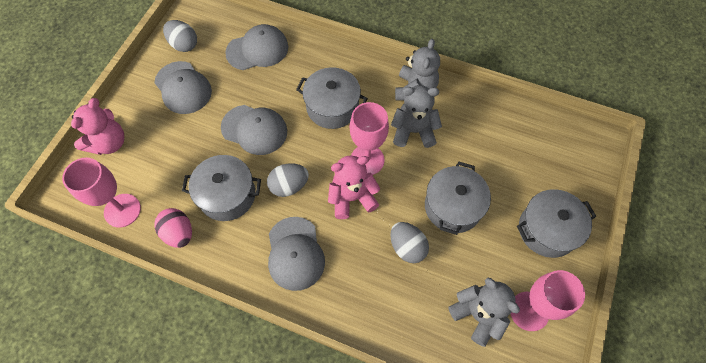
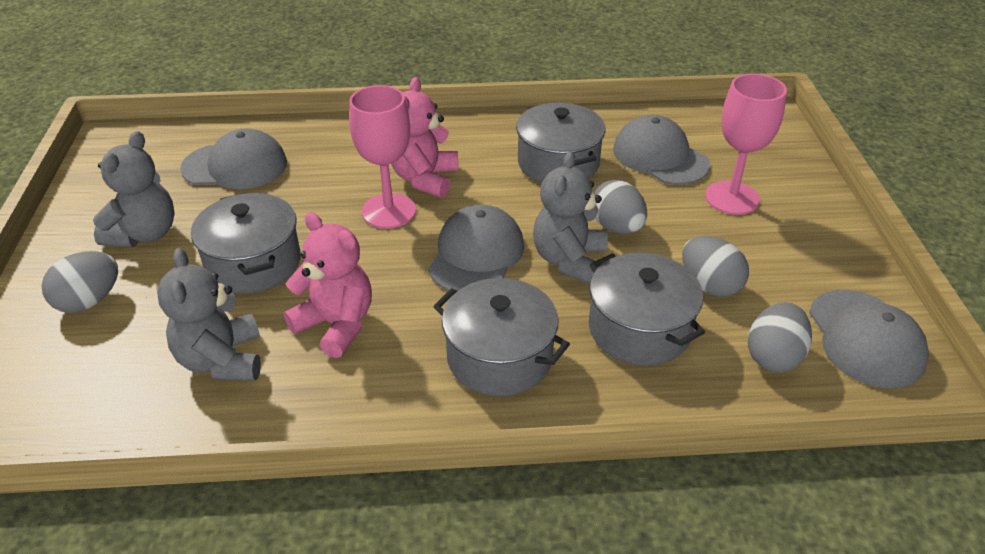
grey egg: 3 -> 4
pink egg: 1 -> 0
pink goblet: 3 -> 2

